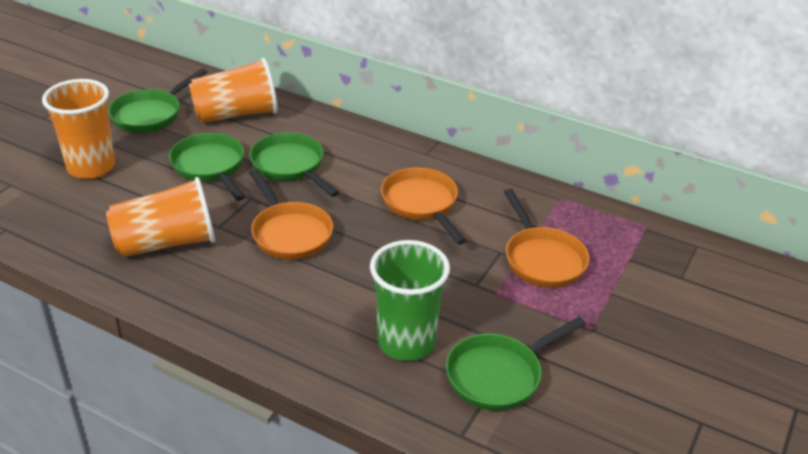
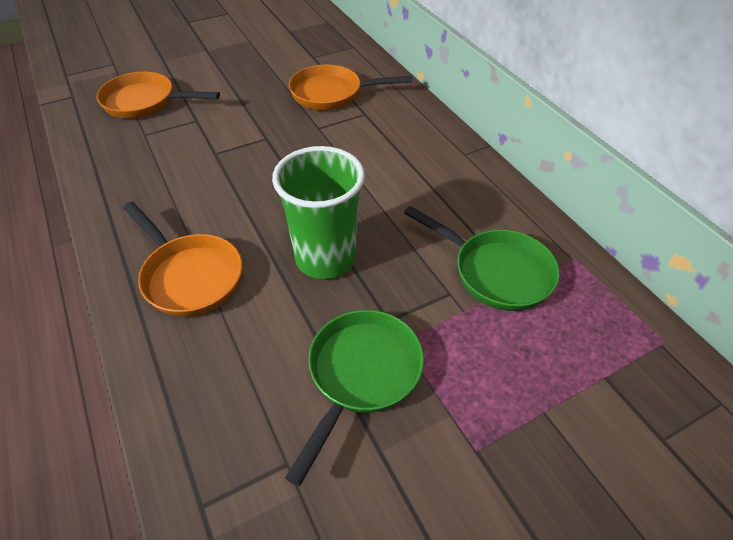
green pan: 4 -> 2
orange cup: 3 -> 0

